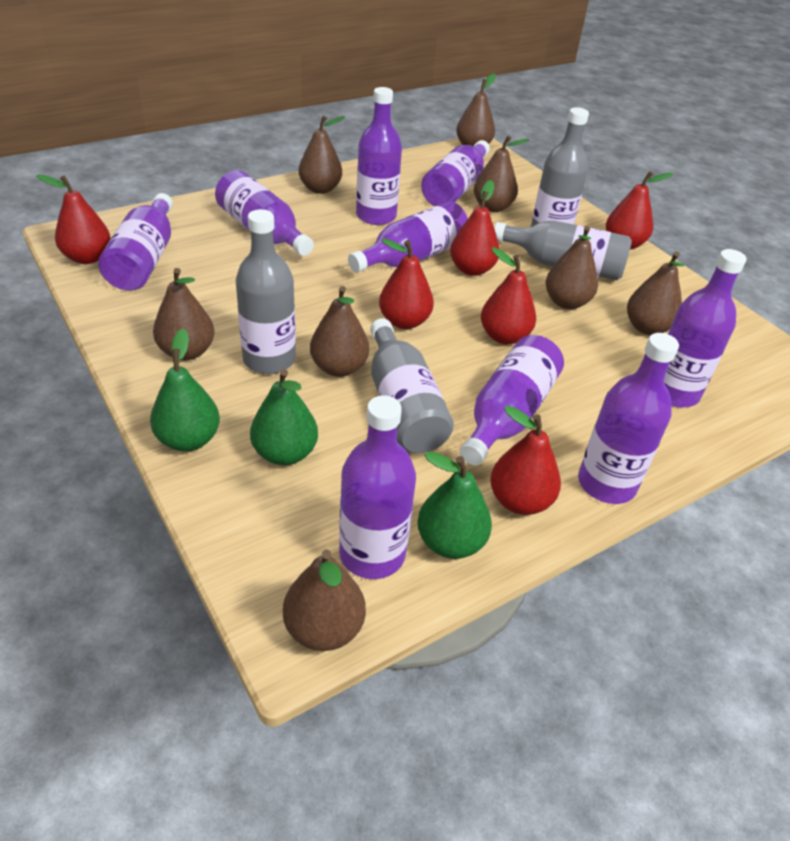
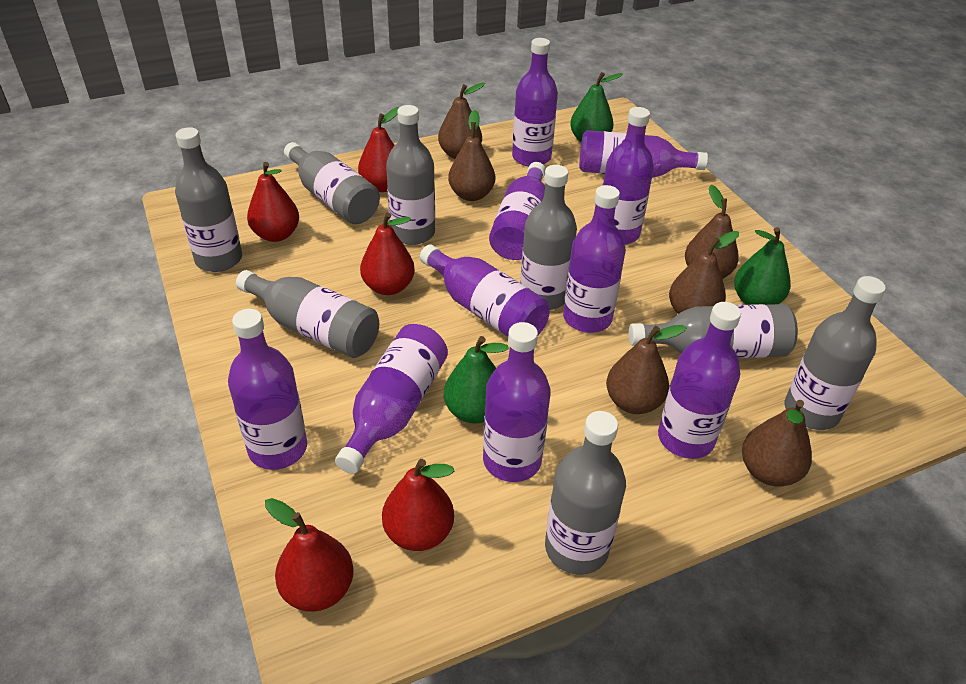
brown pear: 8 -> 6
grey bottle: 4 -> 8
purple bottle: 9 -> 10
red pear: 6 -> 5

